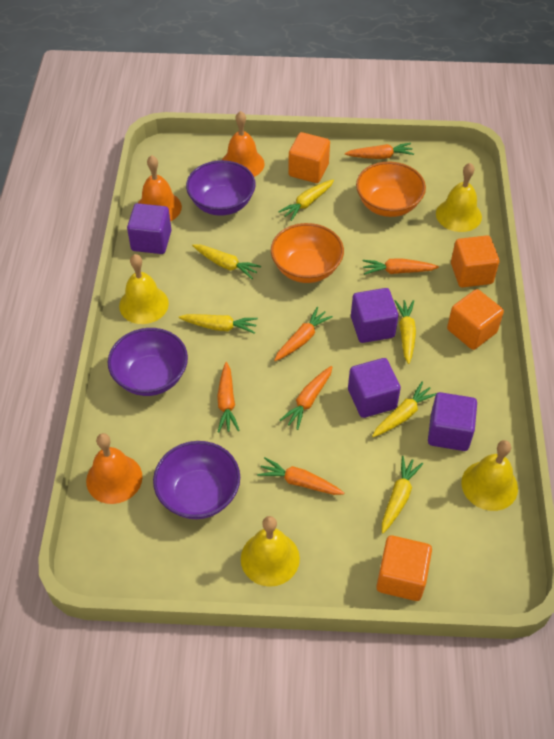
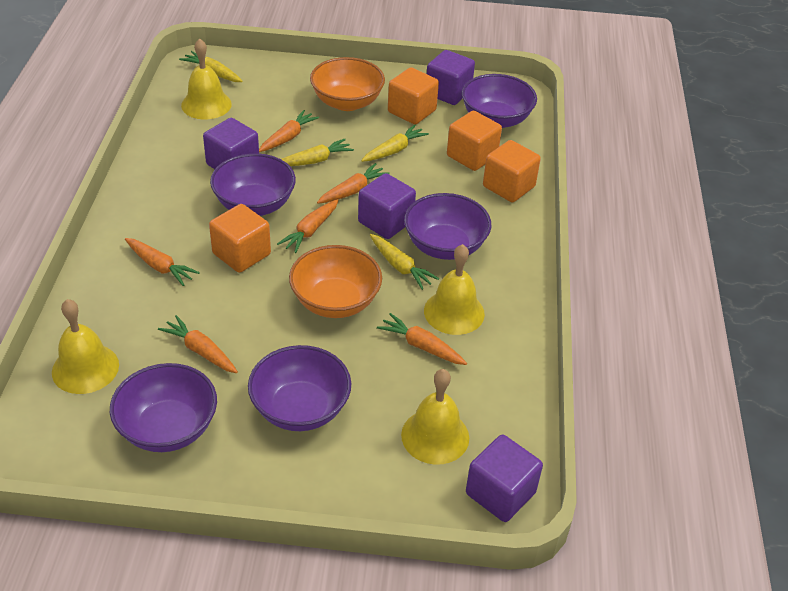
orange bell: 3 -> 0
purple bowl: 3 -> 5
yellow carrot: 6 -> 4

